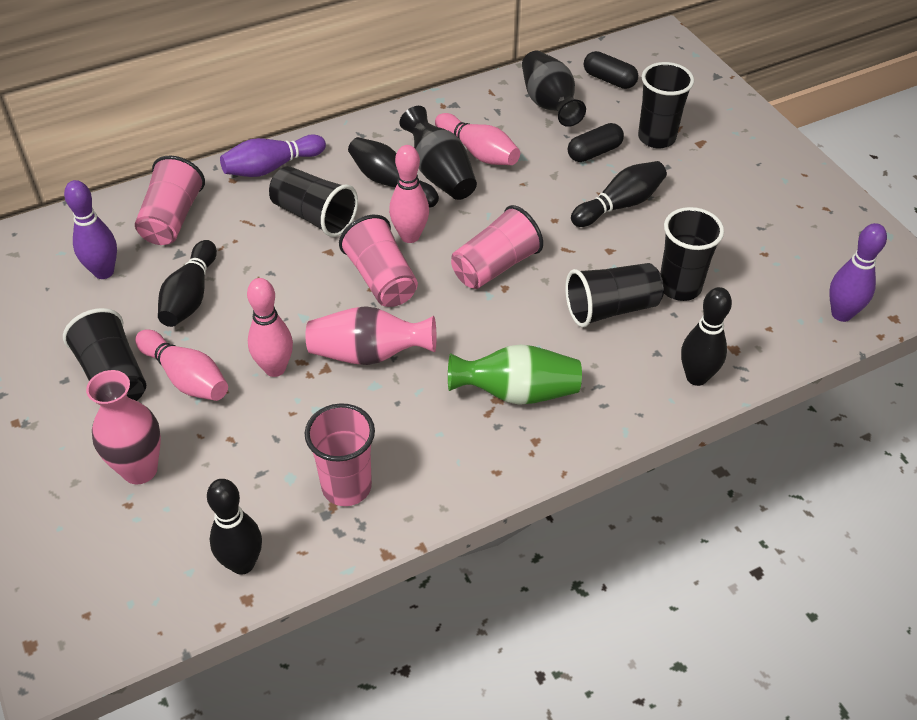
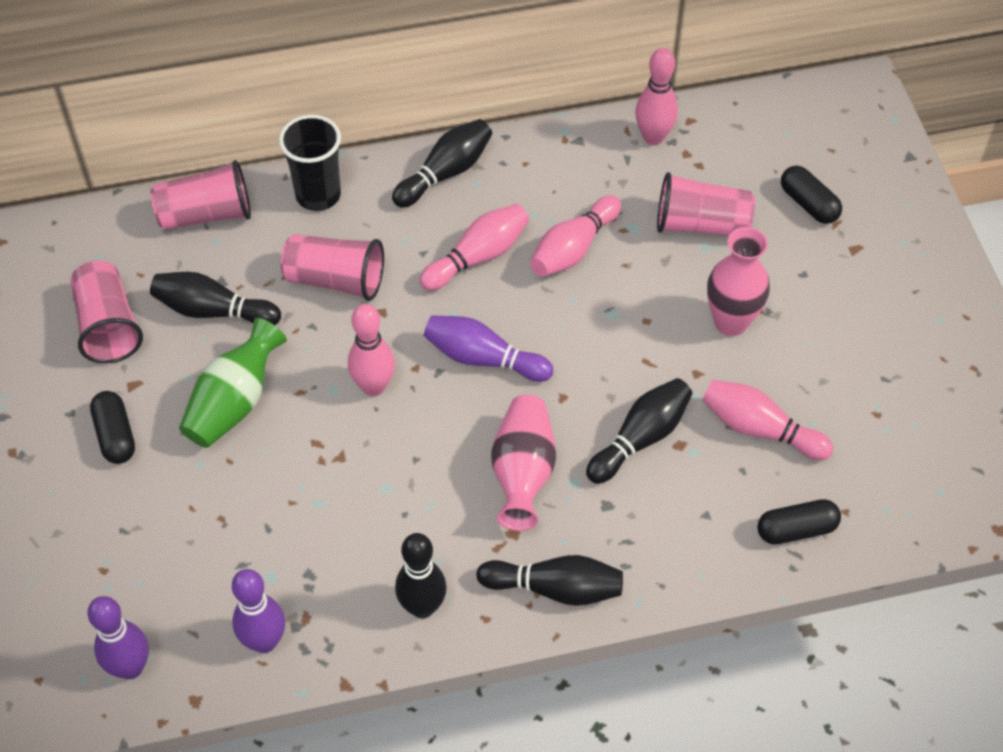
black capsule: 2 -> 3
black cup: 5 -> 1
black vase: 2 -> 0
pink bowling pin: 4 -> 5

